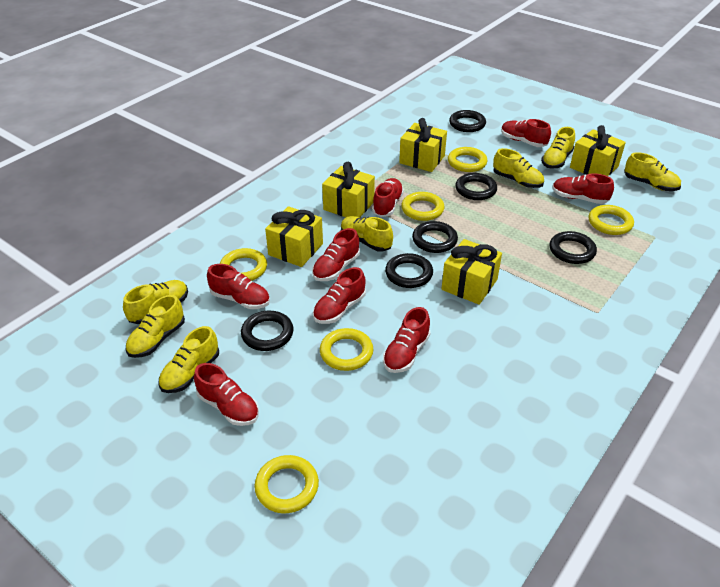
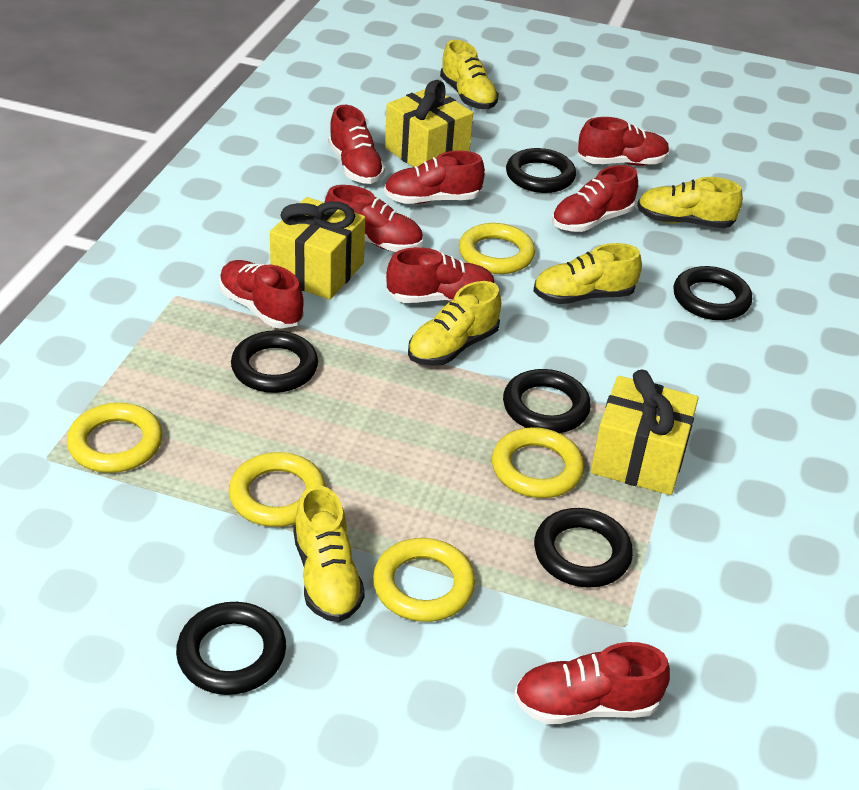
yellow gift: 5 -> 3
yellow ring: 6 -> 5
yellow shoe: 7 -> 5

